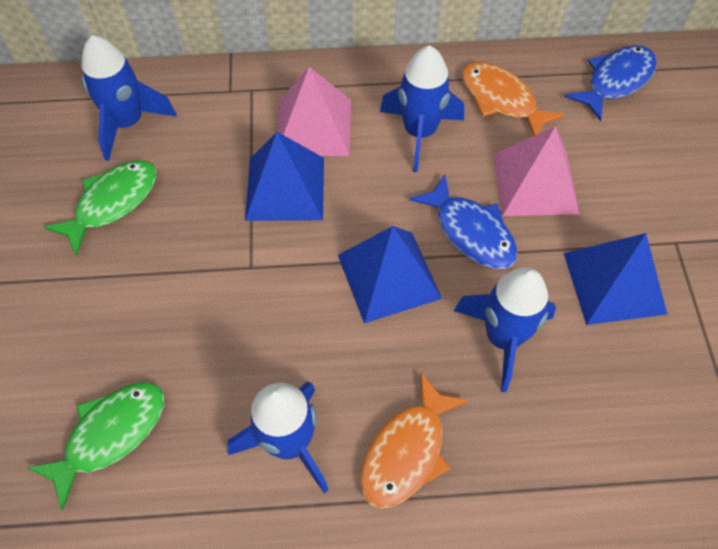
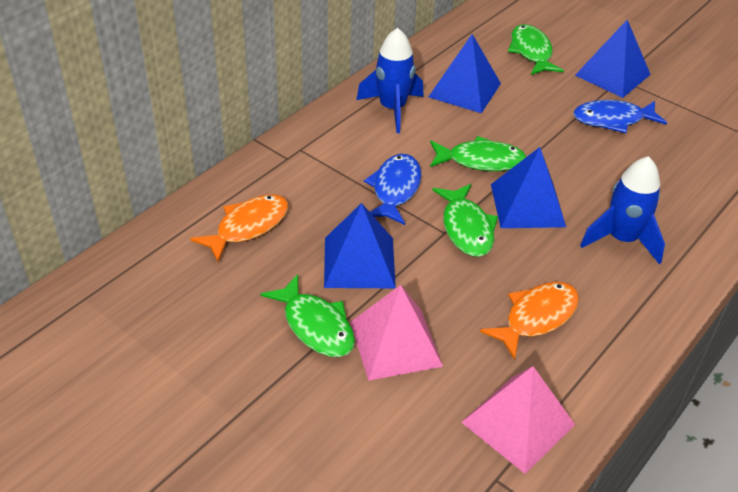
blue pyramid: 3 -> 4
blue rocket: 4 -> 2
green fish: 2 -> 4

